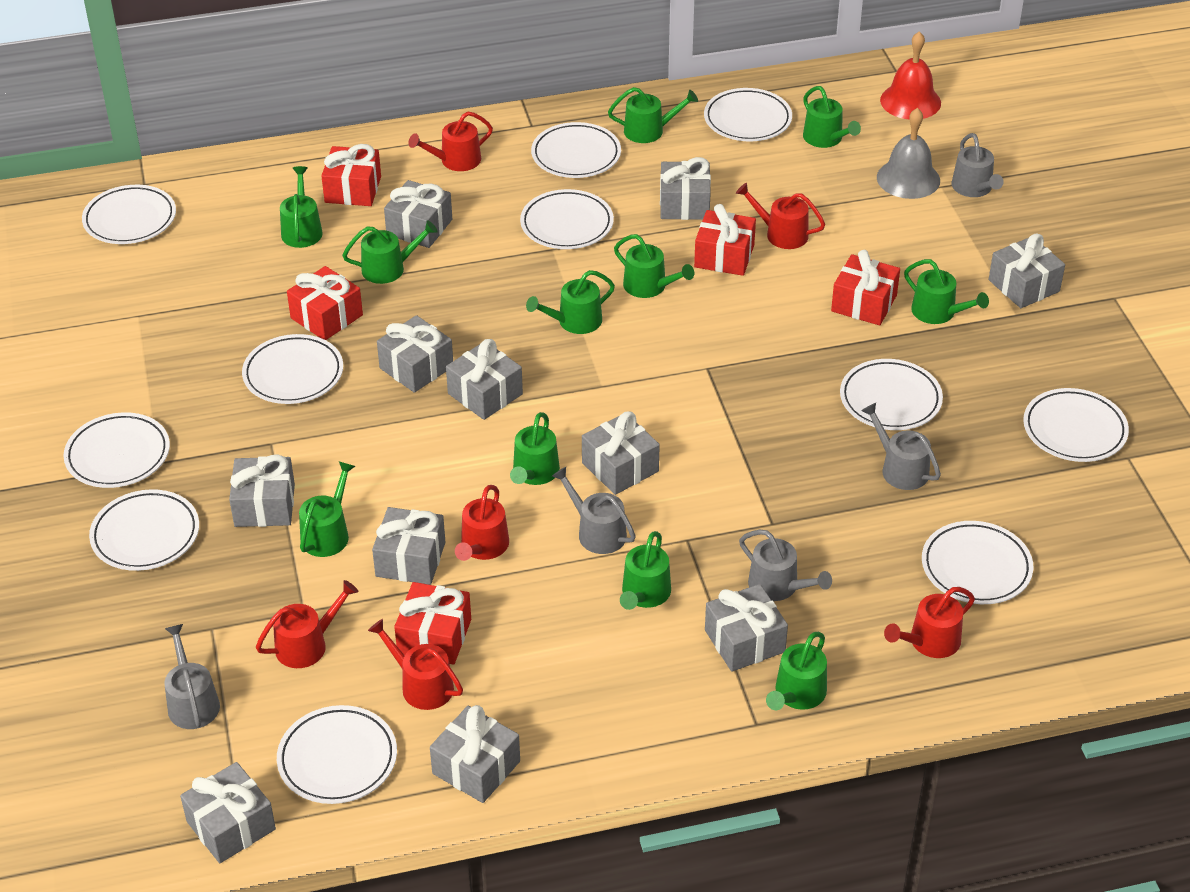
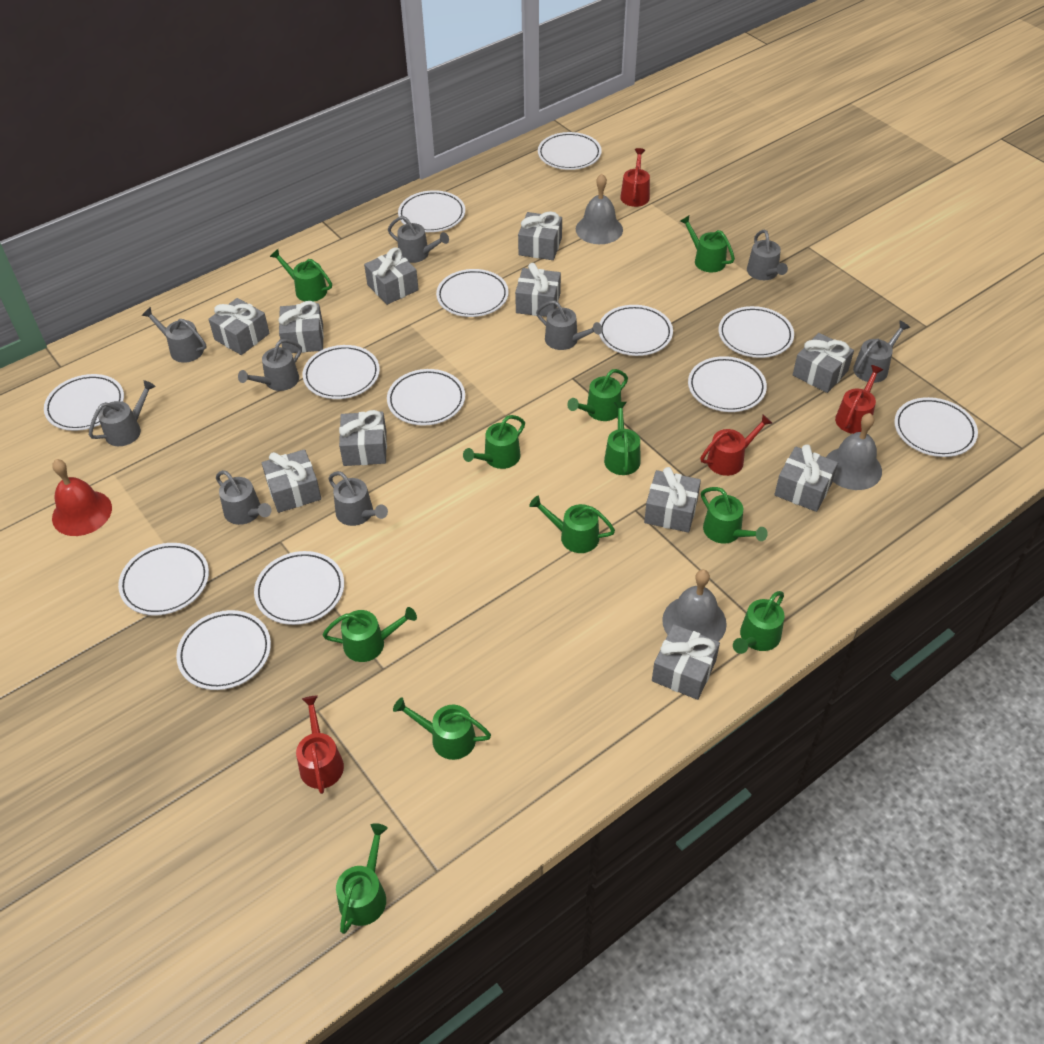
grey bell: 1 -> 3
grey watering can: 5 -> 9
red gift: 5 -> 0
red watering can: 6 -> 4
white plate: 11 -> 13

